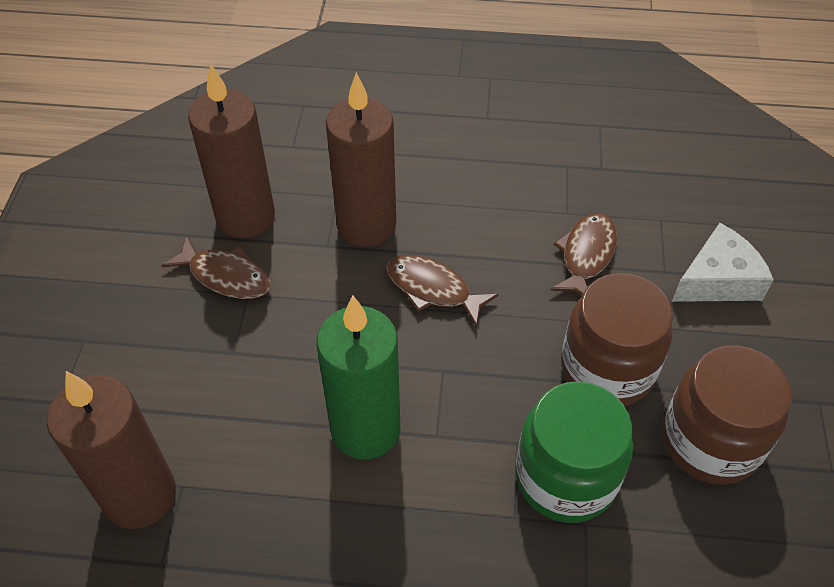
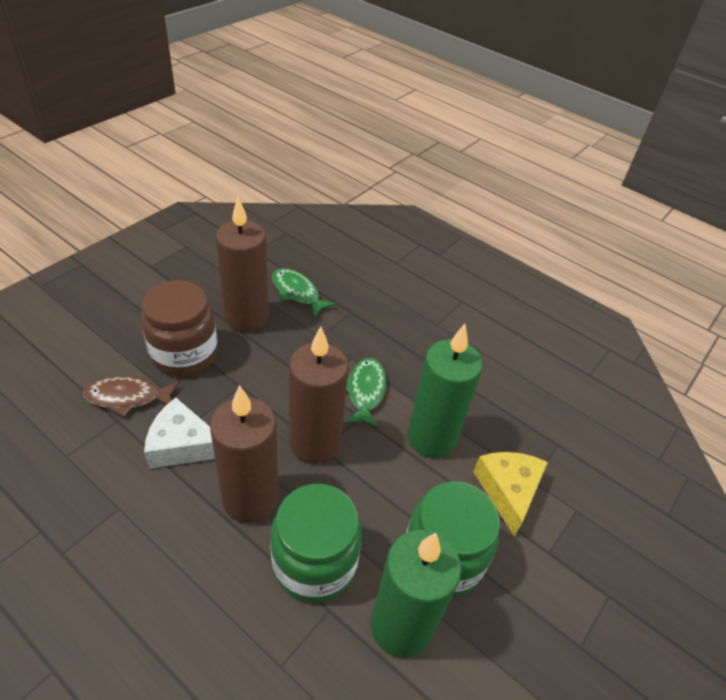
brown fish: 3 -> 1
brown jar: 2 -> 1
green candle: 1 -> 2
green fish: 0 -> 2
green jar: 1 -> 2
yellow cheese: 0 -> 1

